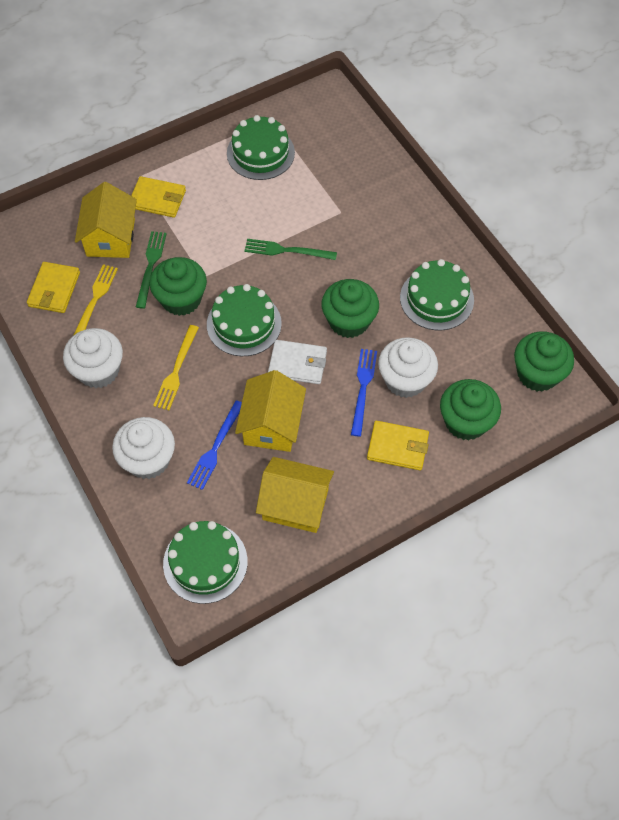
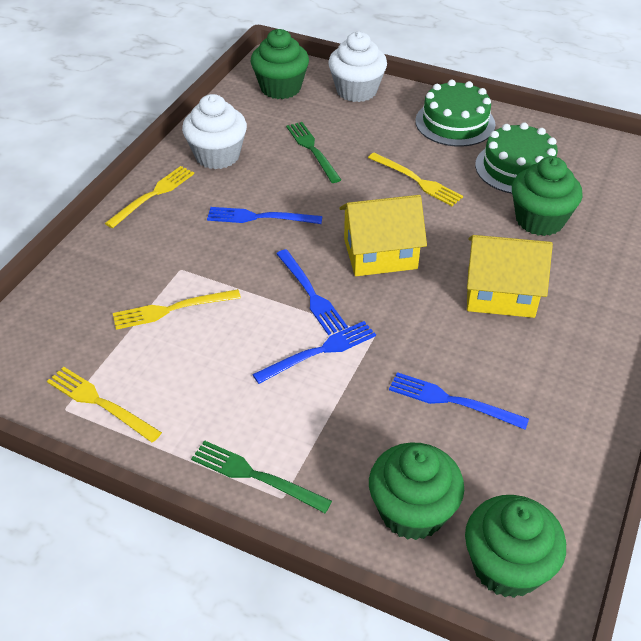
blue fork: 2 -> 4
green cake: 4 -> 2
white cupcake: 3 -> 2
white wallet: 1 -> 0
yellow fork: 2 -> 4
yellow house: 3 -> 2
yellow wallet: 3 -> 0

